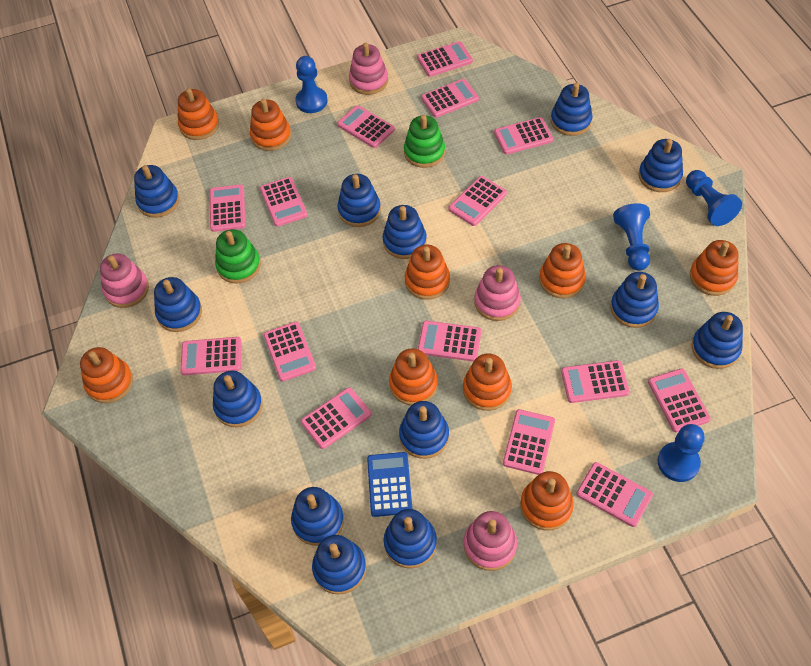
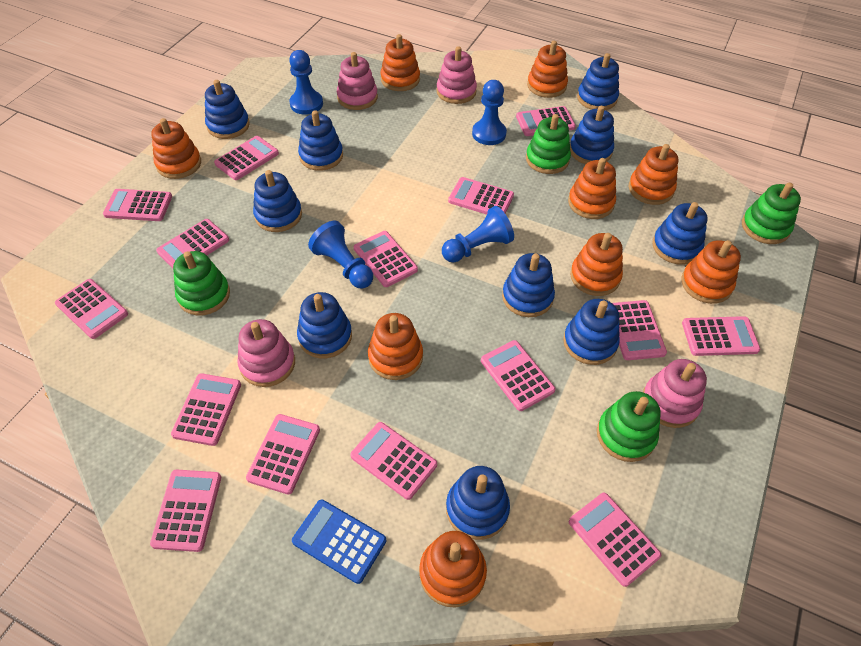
blue stacking toy: 13 -> 10
green stacking toy: 2 -> 4

